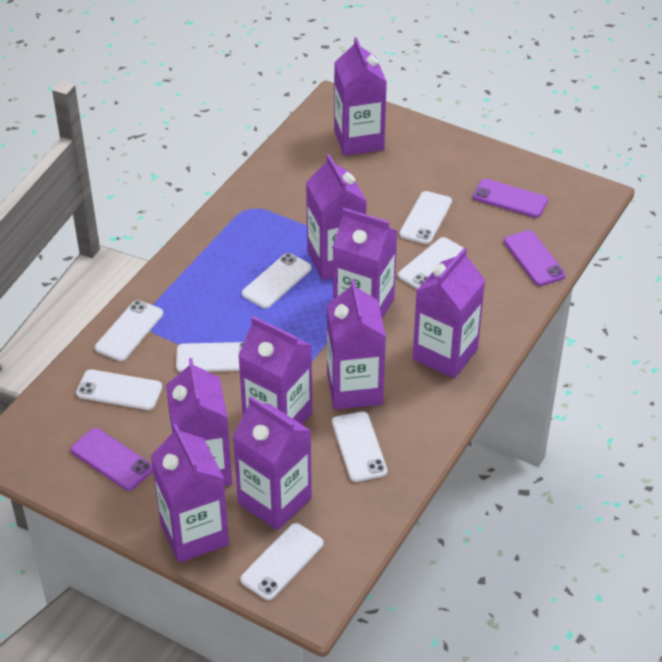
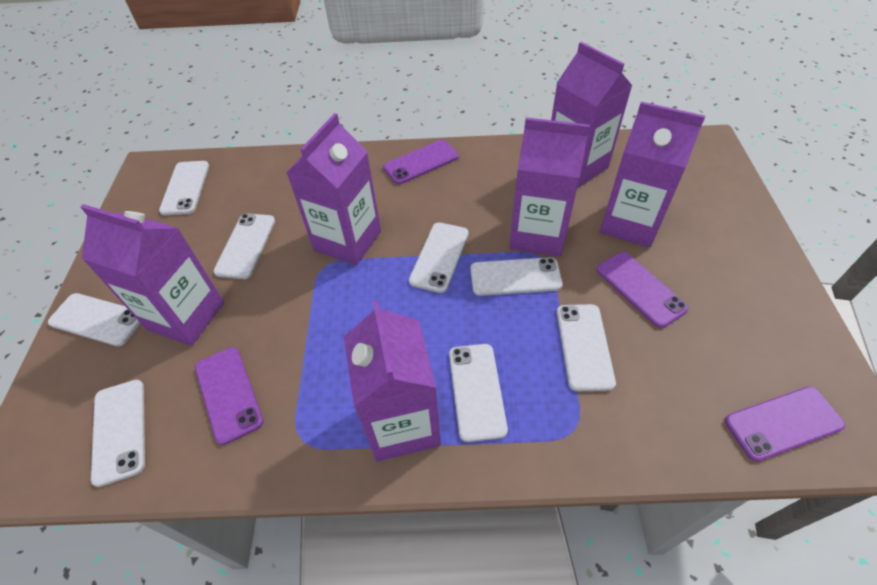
purple carton: 9 -> 6
purple phone: 3 -> 4

